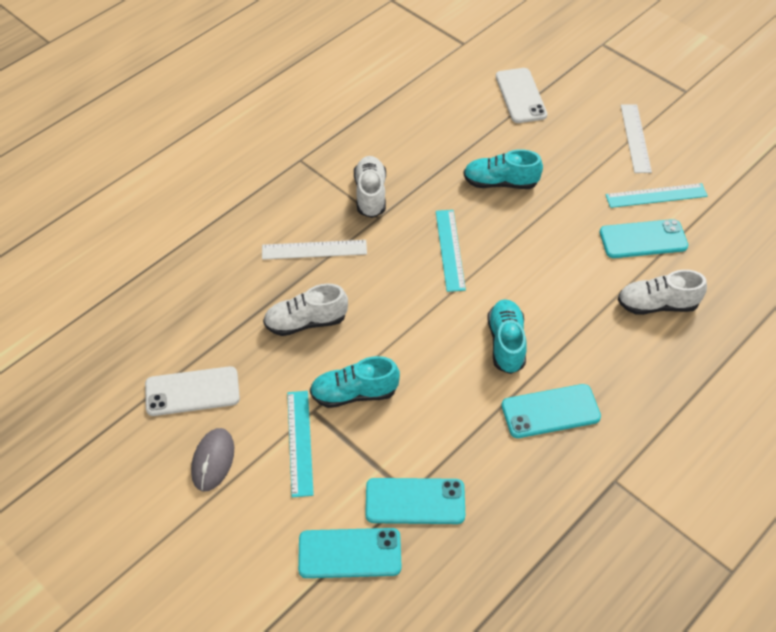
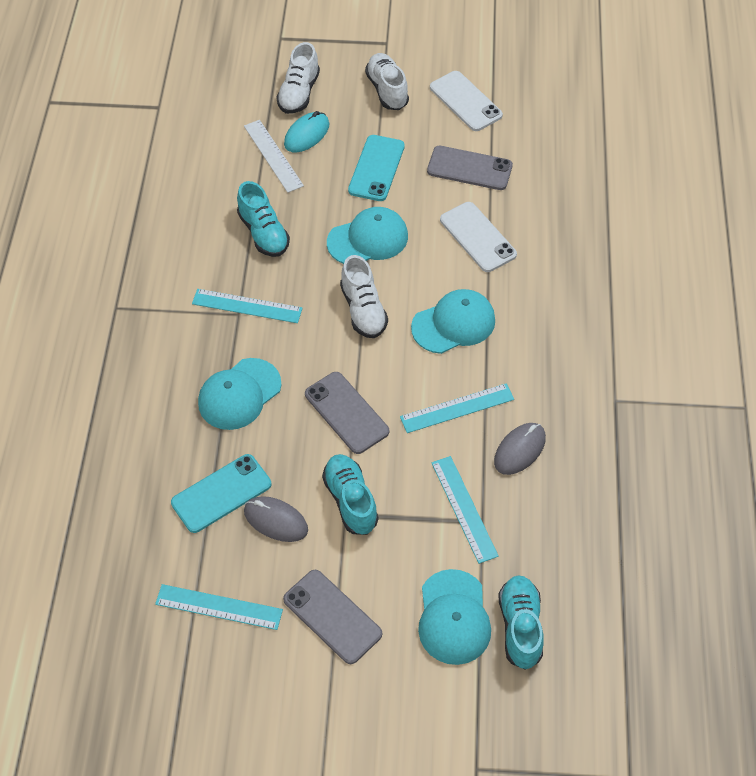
grey mouse: 1 -> 2
grey phone: 0 -> 3
turquoise cap: 0 -> 4
turquoise mouse: 0 -> 1
turquoise phone: 4 -> 2
turquoise ruler: 3 -> 4
white ruler: 2 -> 1

